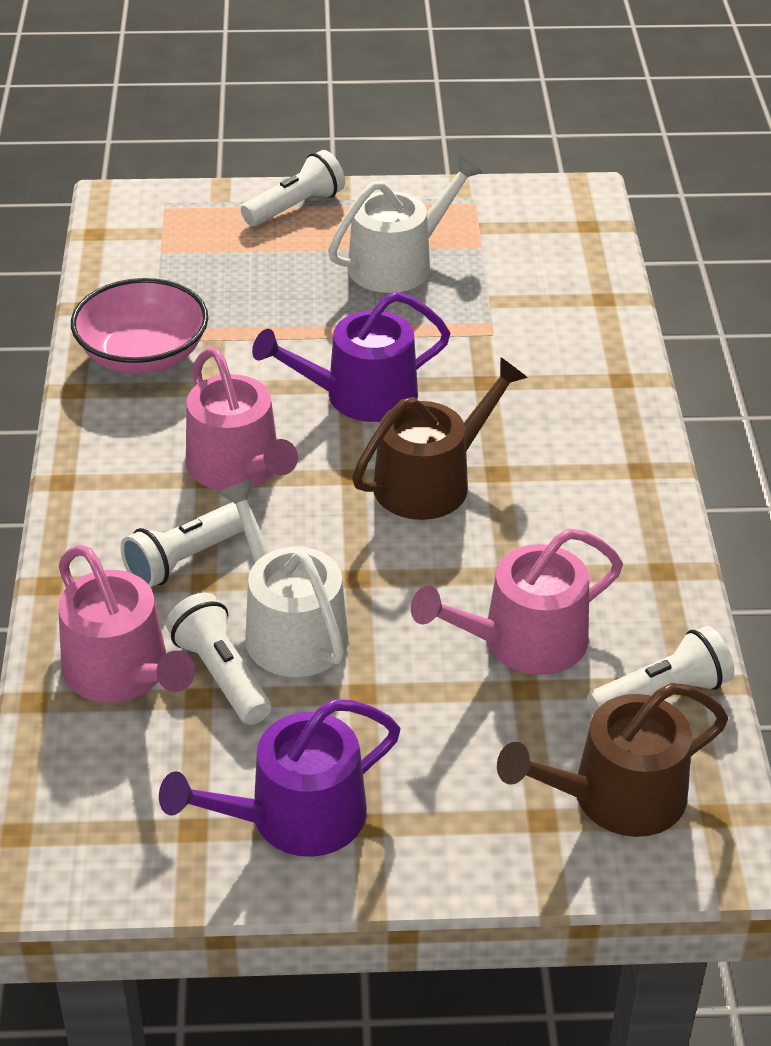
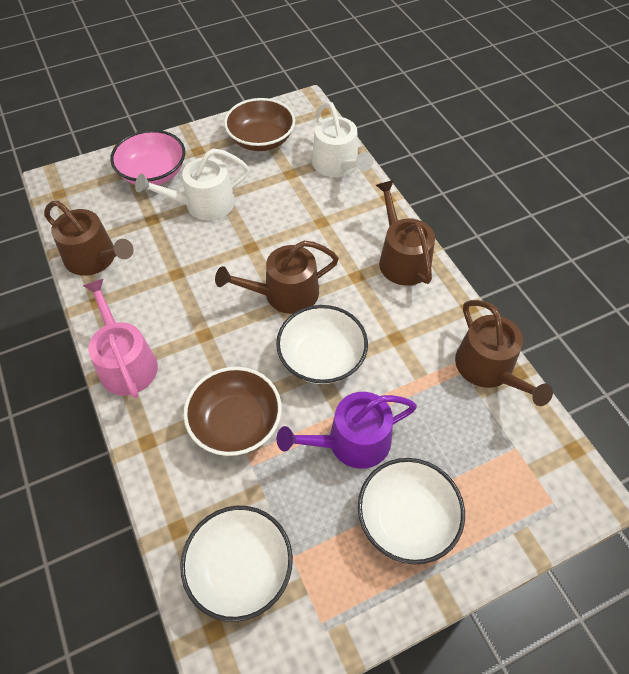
brown bowl: 0 -> 2
brown watering can: 2 -> 4
pink watering can: 3 -> 1
purple watering can: 2 -> 1
white bowl: 0 -> 3
white flashlight: 4 -> 0

